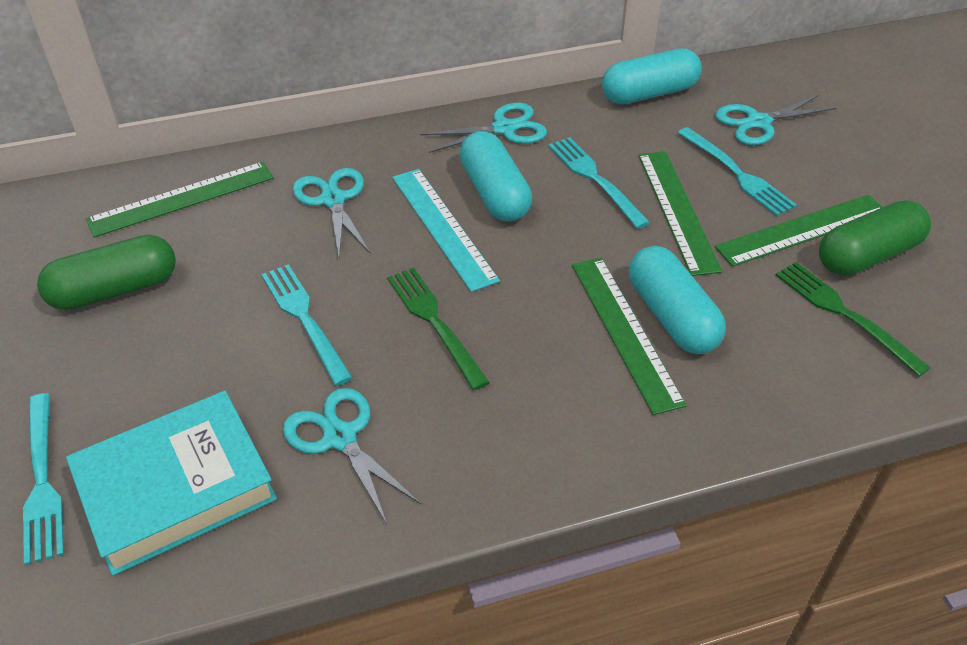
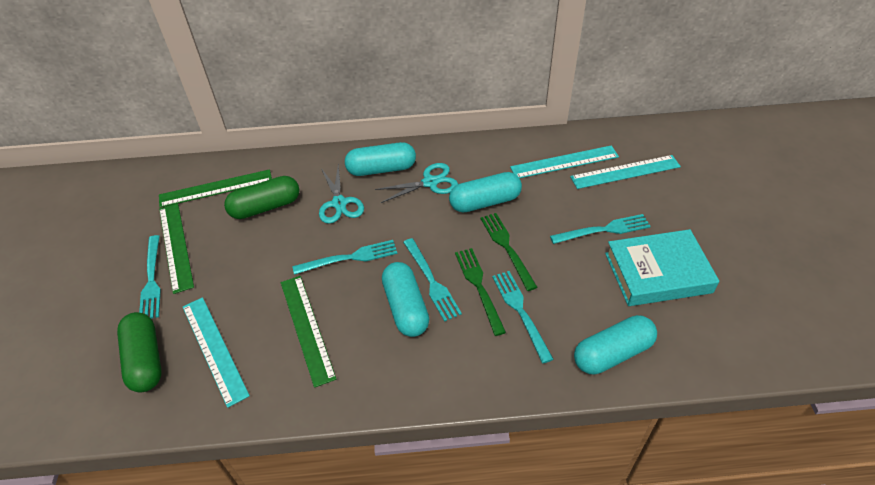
green ruler: 4 -> 3
turquoise capsule: 3 -> 4
turquoise fork: 4 -> 5
turquoise ruler: 1 -> 3
turquoise scissors: 4 -> 2

